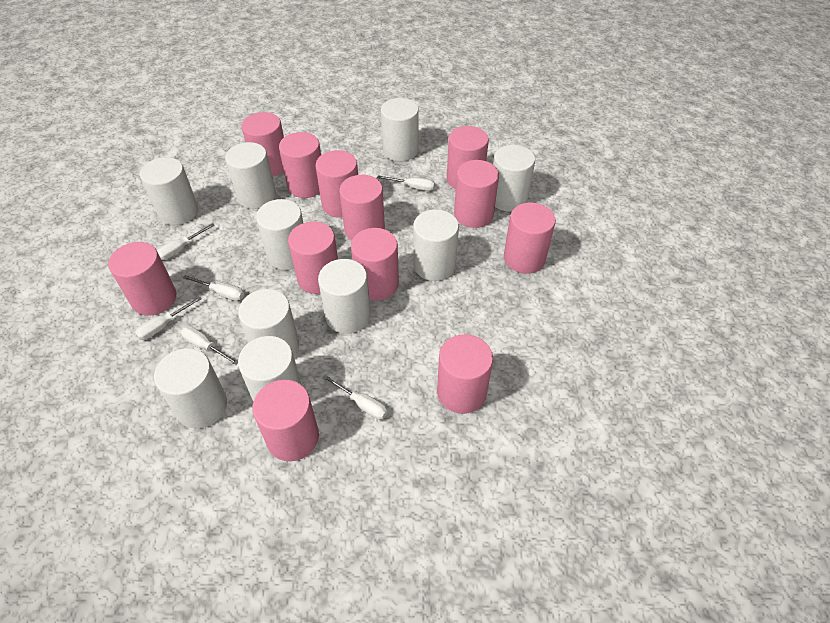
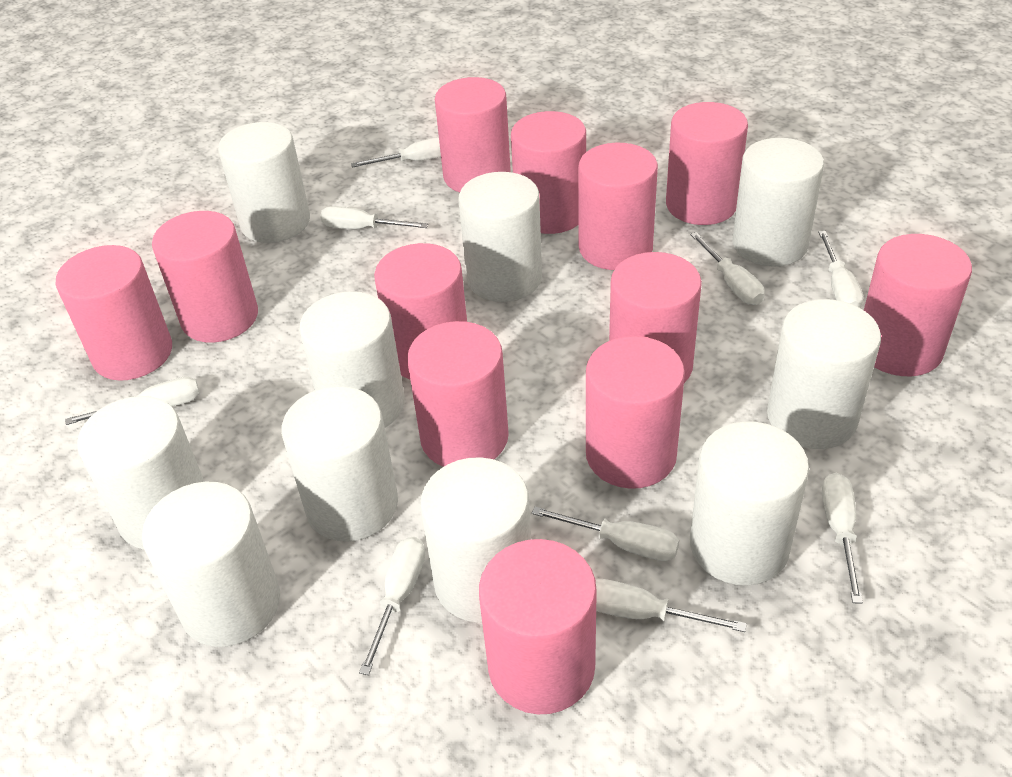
white screwdriver: 6 -> 9

